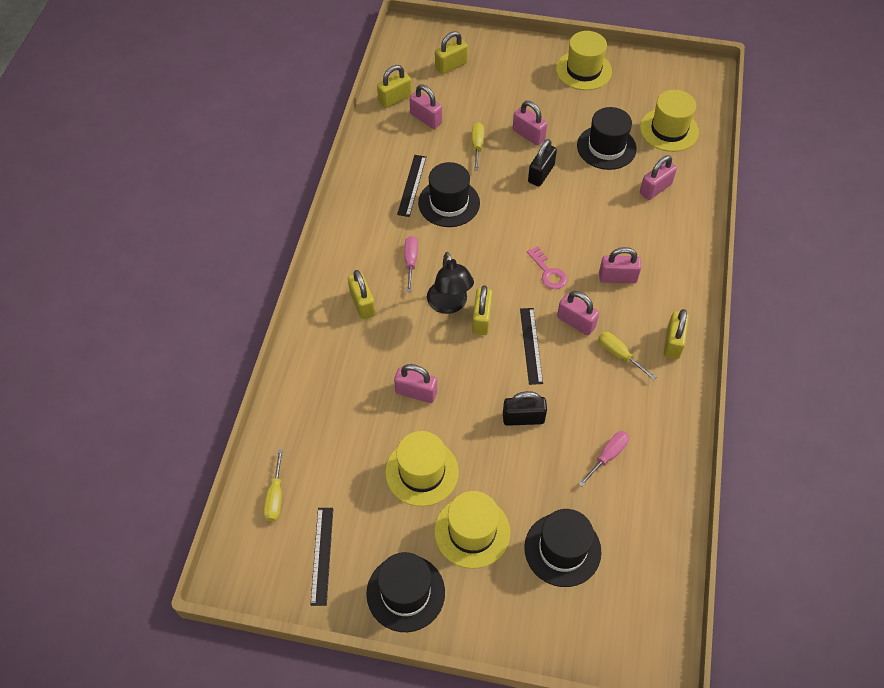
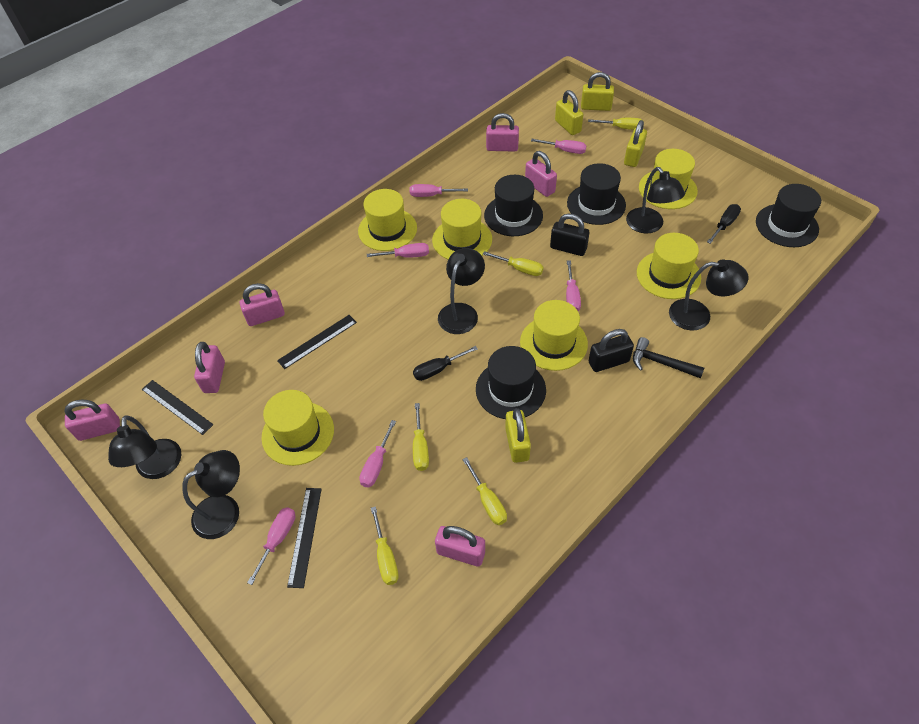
black hammer: 0 -> 1
black lamp: 1 -> 5
black screwdriver: 0 -> 2
pink key: 1 -> 0
pink screwdriver: 2 -> 6
yellow hat: 4 -> 6
yellow padlock: 5 -> 4
yellow screwdriver: 3 -> 5

